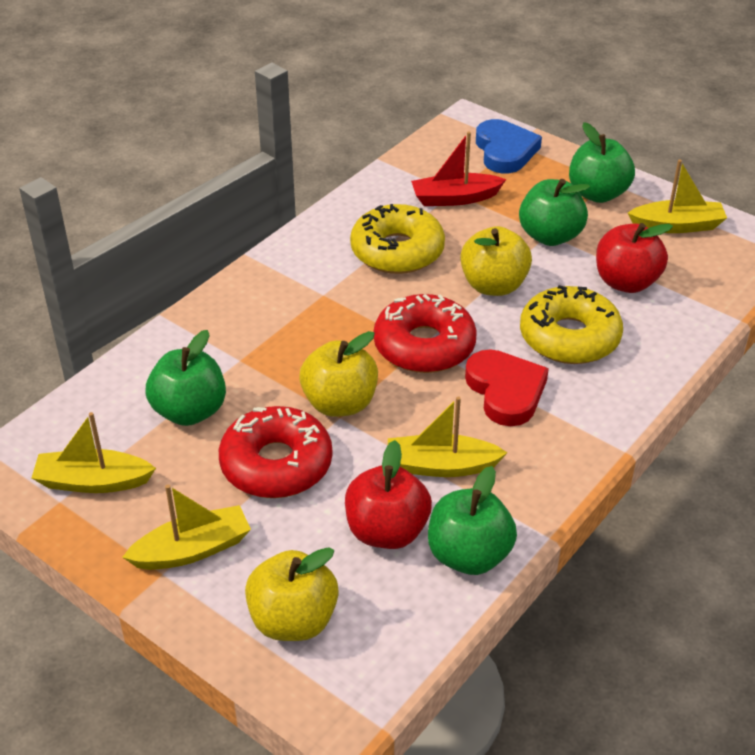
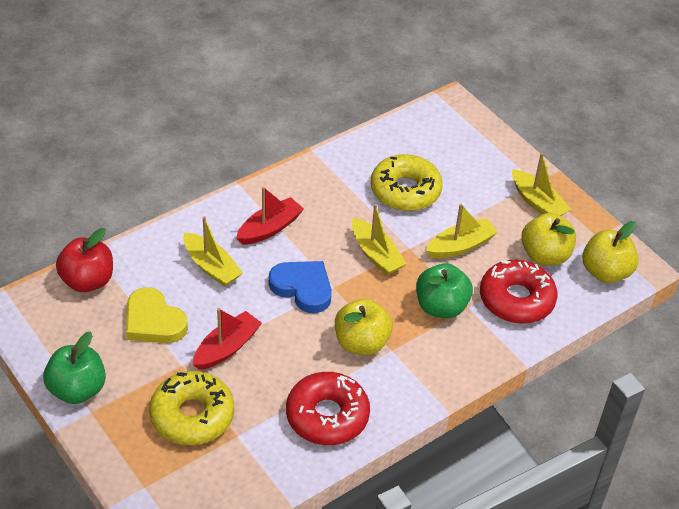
green apple: 4 -> 2
red apple: 2 -> 1
red boat: 1 -> 2
red heart: 1 -> 0
yellow heart: 0 -> 1

